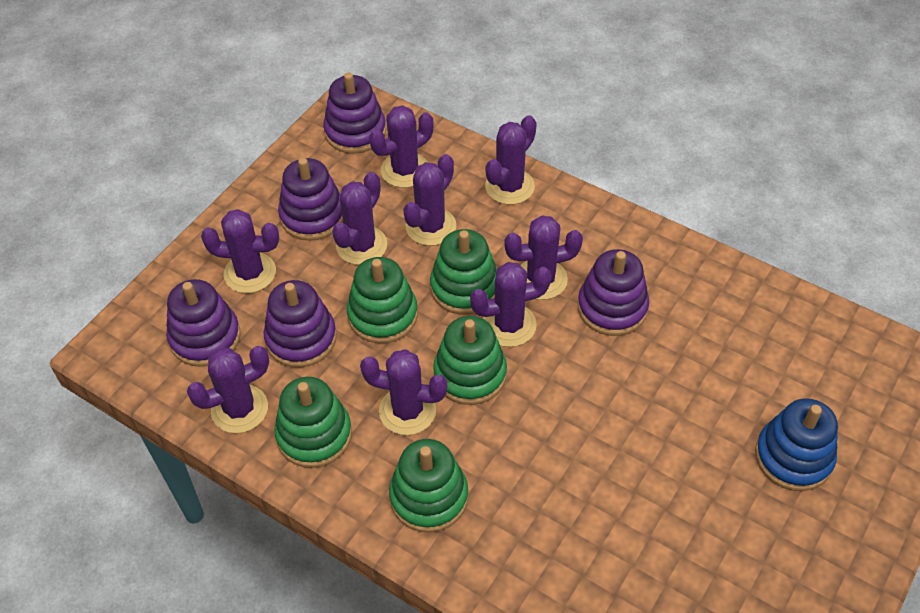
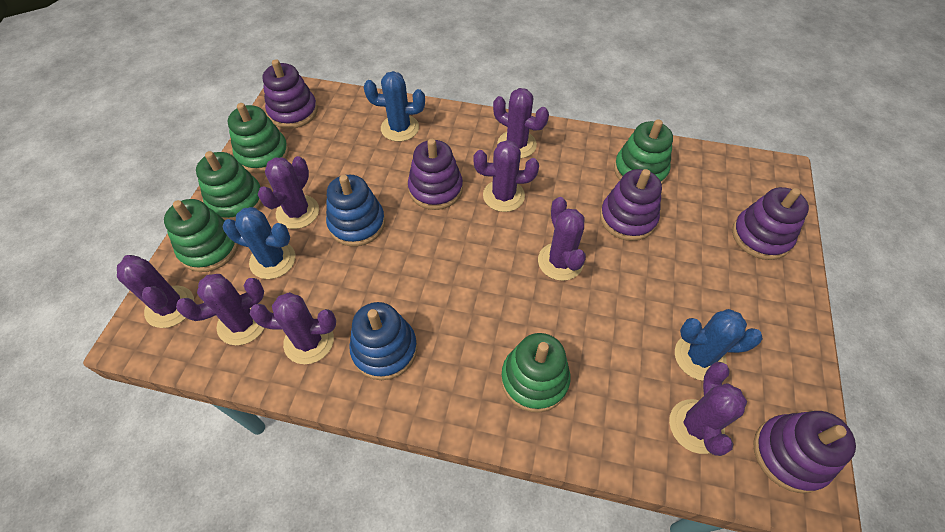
blue cactus: 0 -> 3
blue stacking toy: 1 -> 2
purple cactus: 9 -> 8

